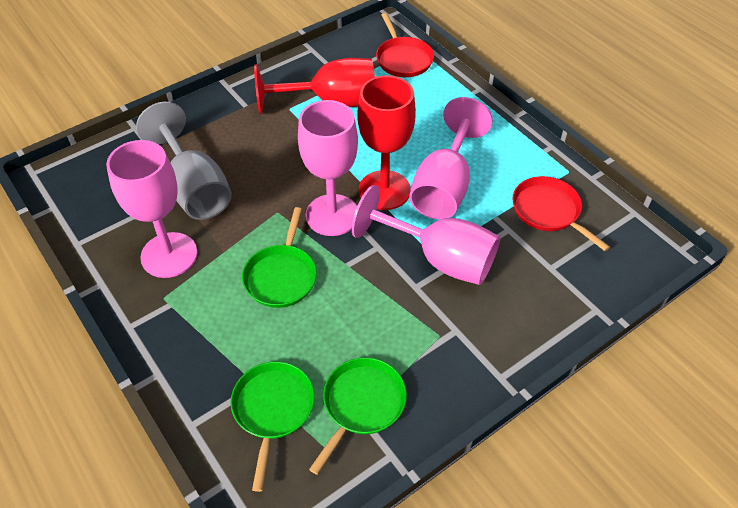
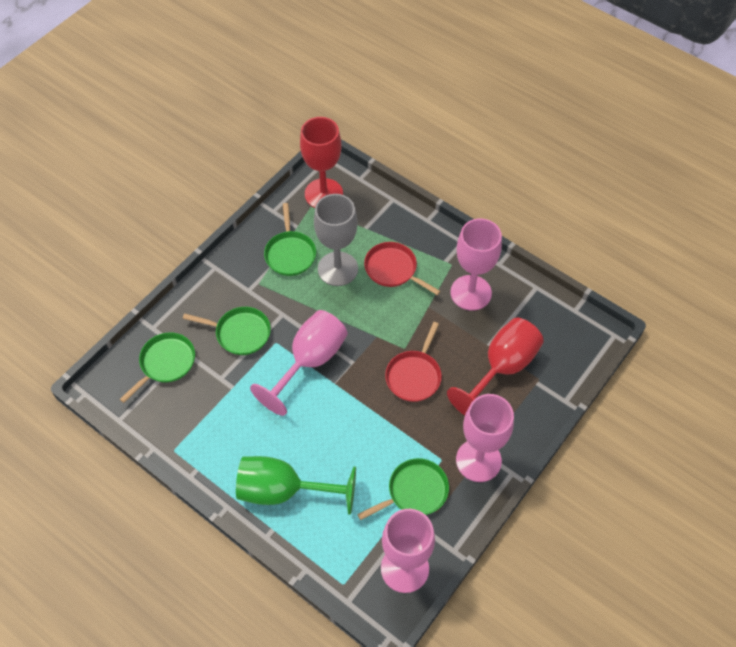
green goblet: 0 -> 1
green pan: 3 -> 4

